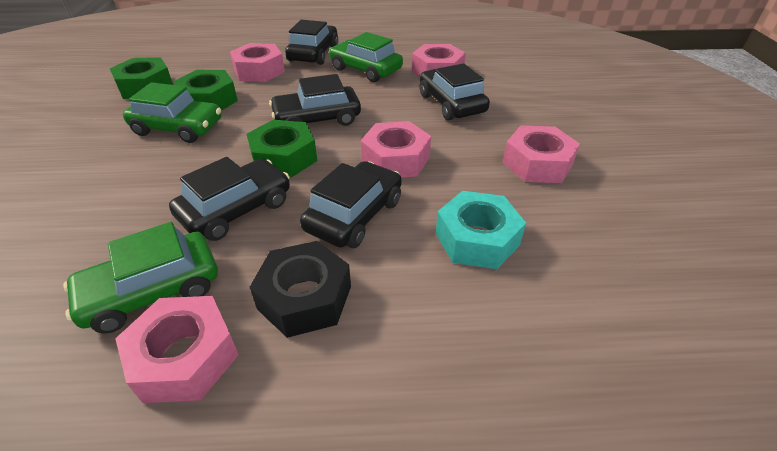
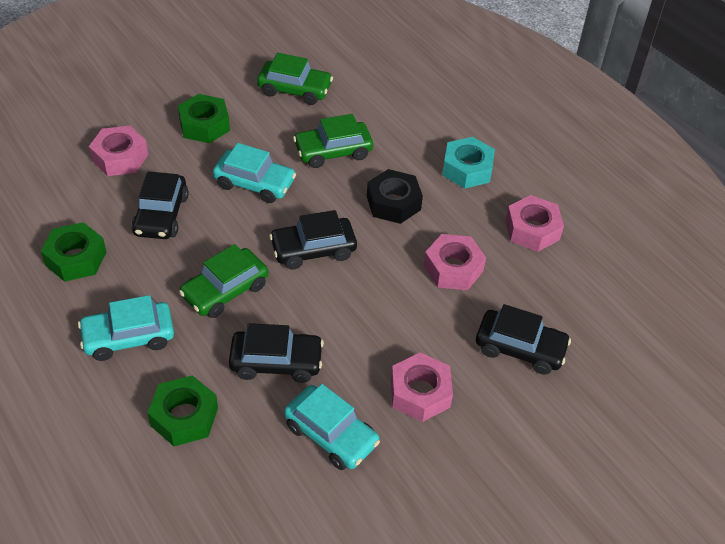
black car: 5 -> 4
pink nut: 5 -> 4
turquoise car: 0 -> 3

